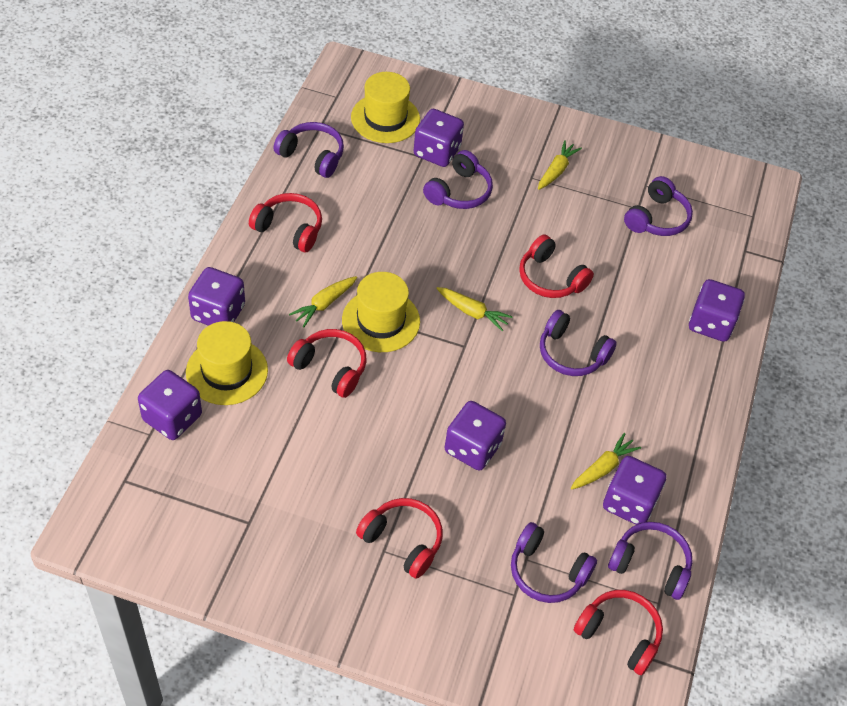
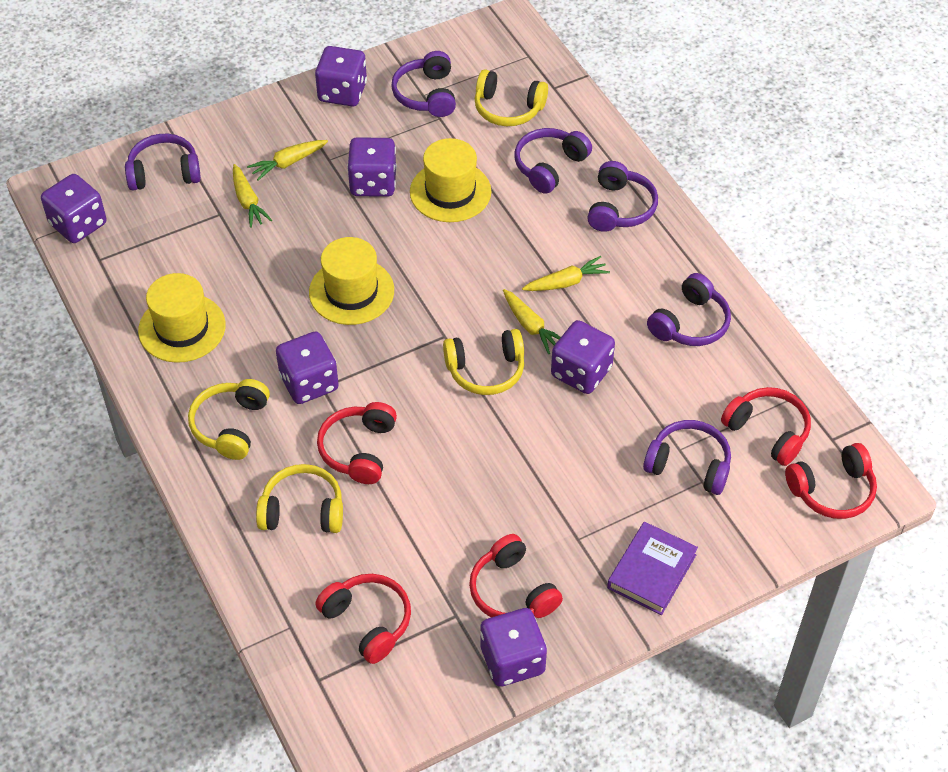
purple book: 0 -> 1
yellow headphones: 0 -> 4

